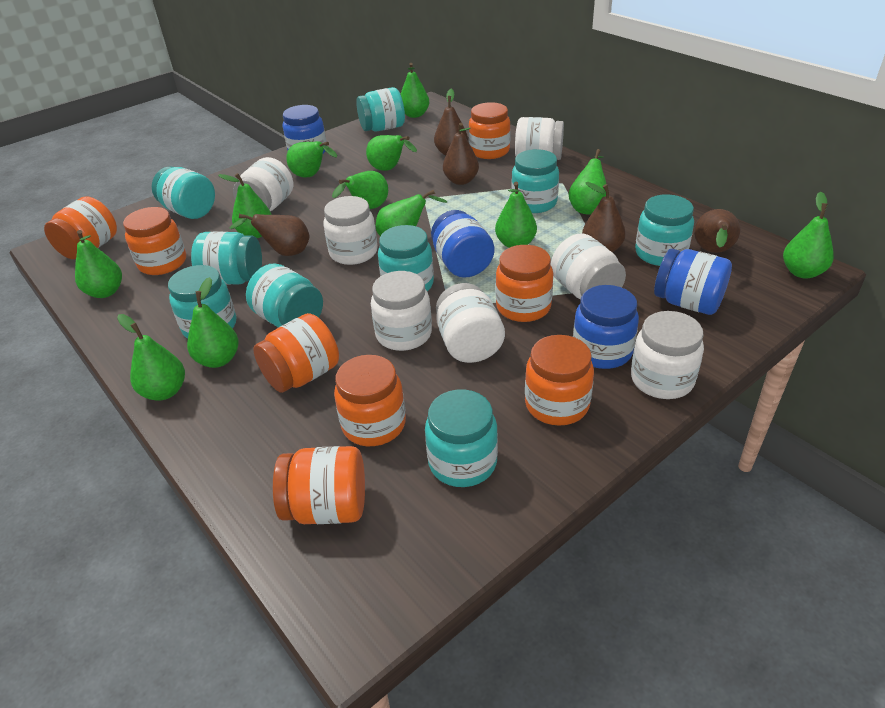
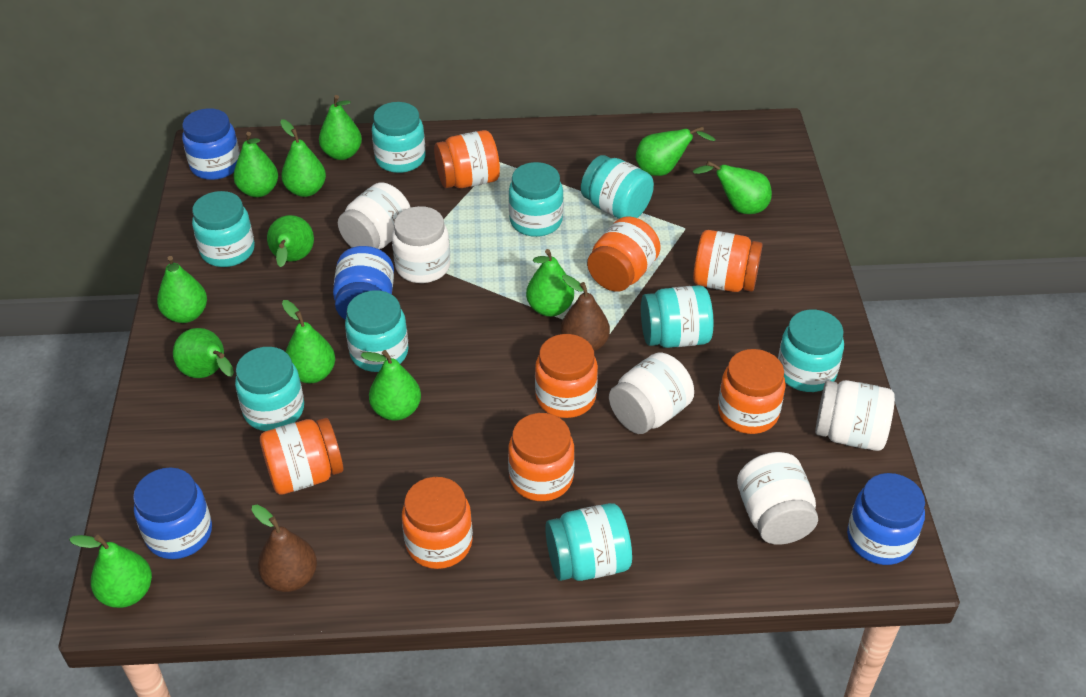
brown pear: 5 -> 2
white jar: 7 -> 5

